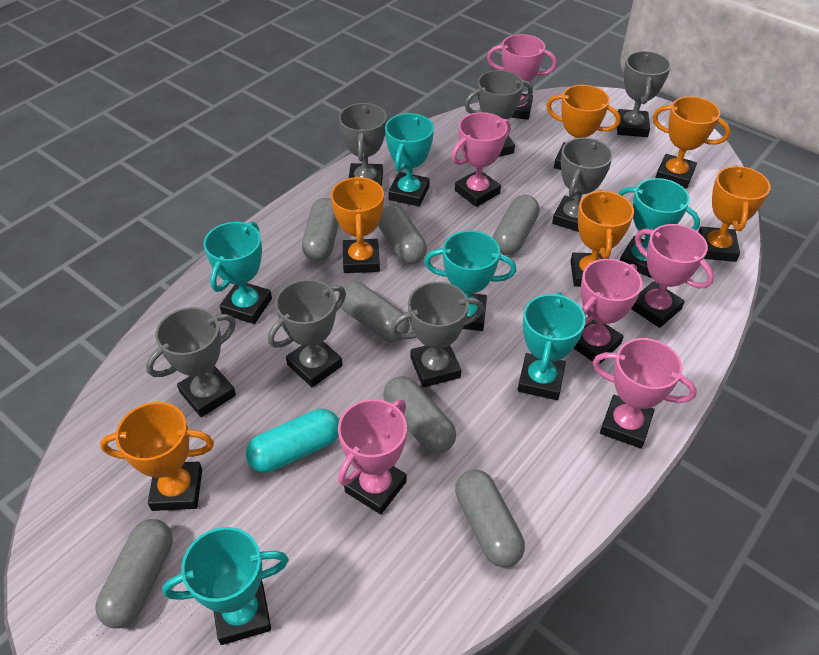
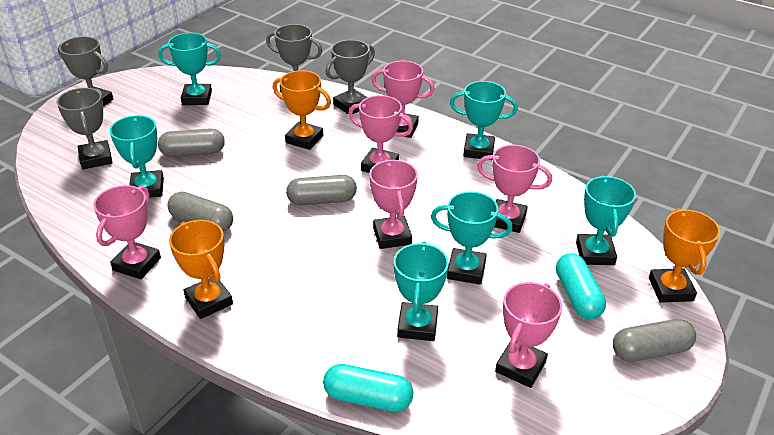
grey capsule: 7 -> 4
grey trophy: 7 -> 4
orange trophy: 6 -> 3
turquoise capsule: 1 -> 2

